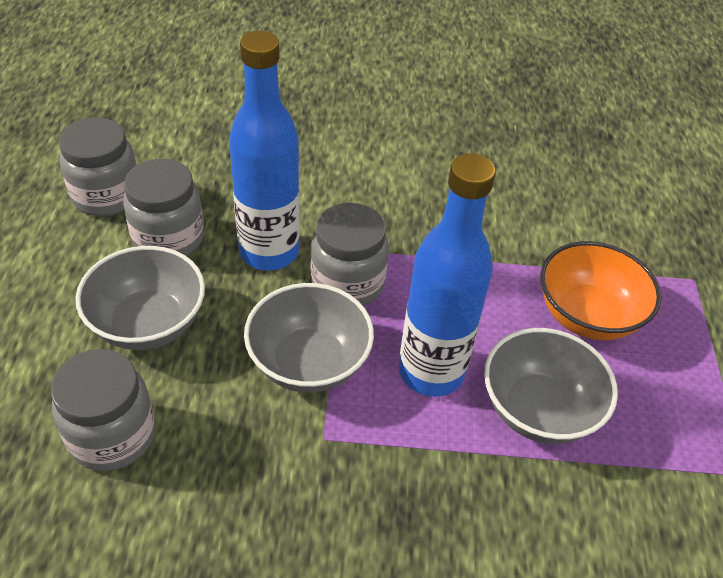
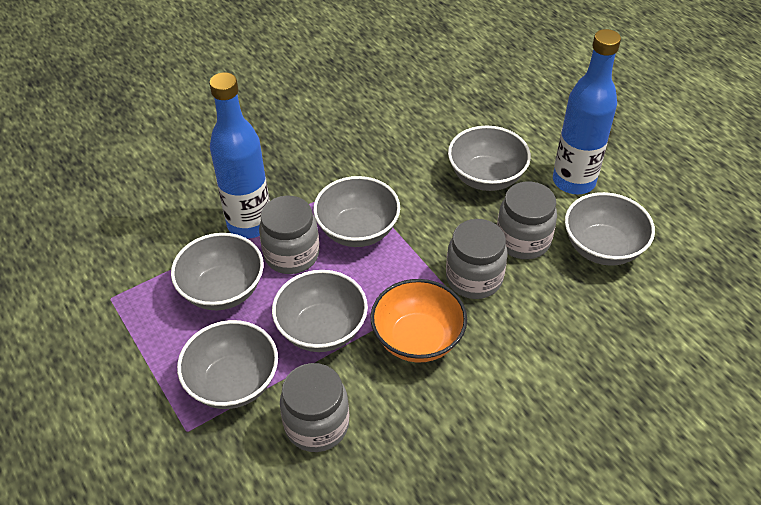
grey bowl: 3 -> 6

